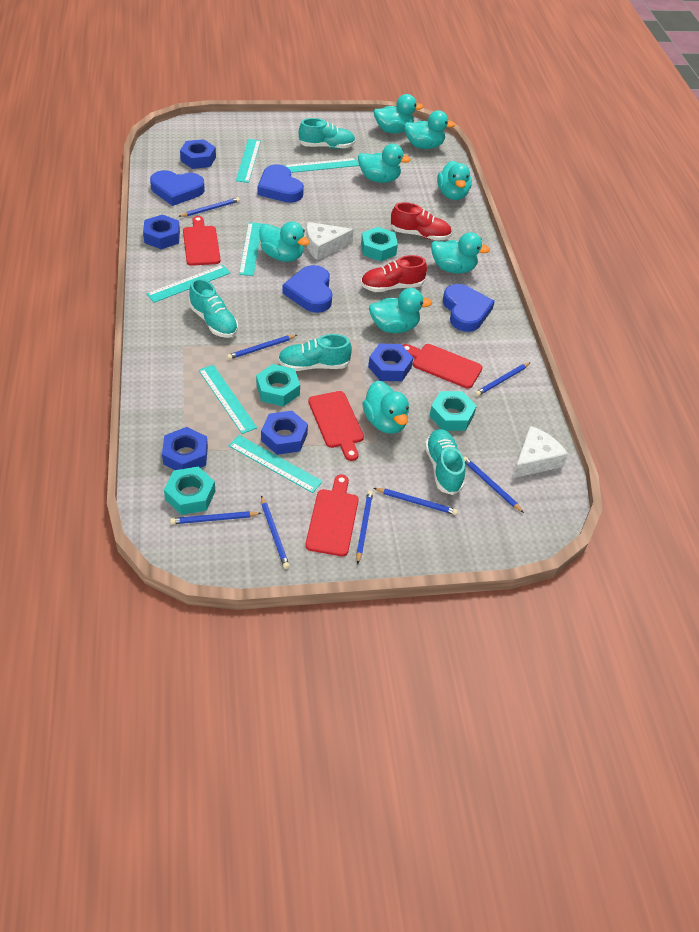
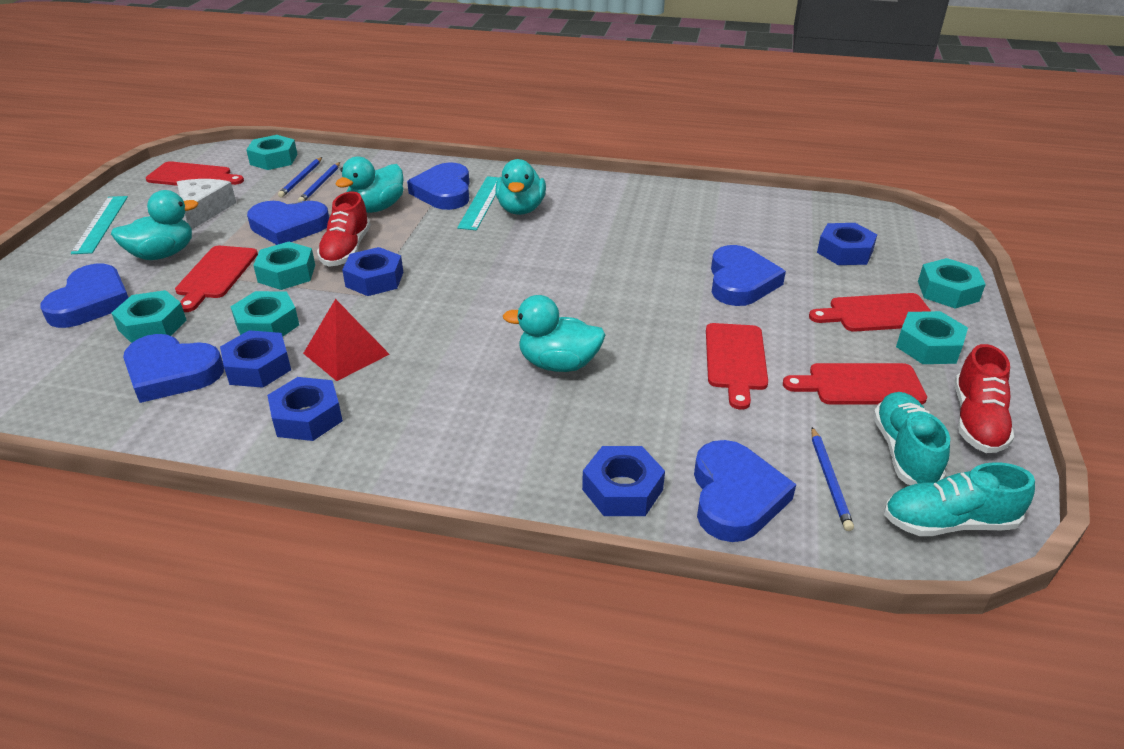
blue heart: 4 -> 6
blue pencil: 8 -> 3
red cutting board: 4 -> 5
red pyramid: 0 -> 1
turquoise duck: 8 -> 4
turquoise nut: 4 -> 6
turquoise ruler: 6 -> 2
turquoise shoe: 4 -> 2
white cheese: 2 -> 1

